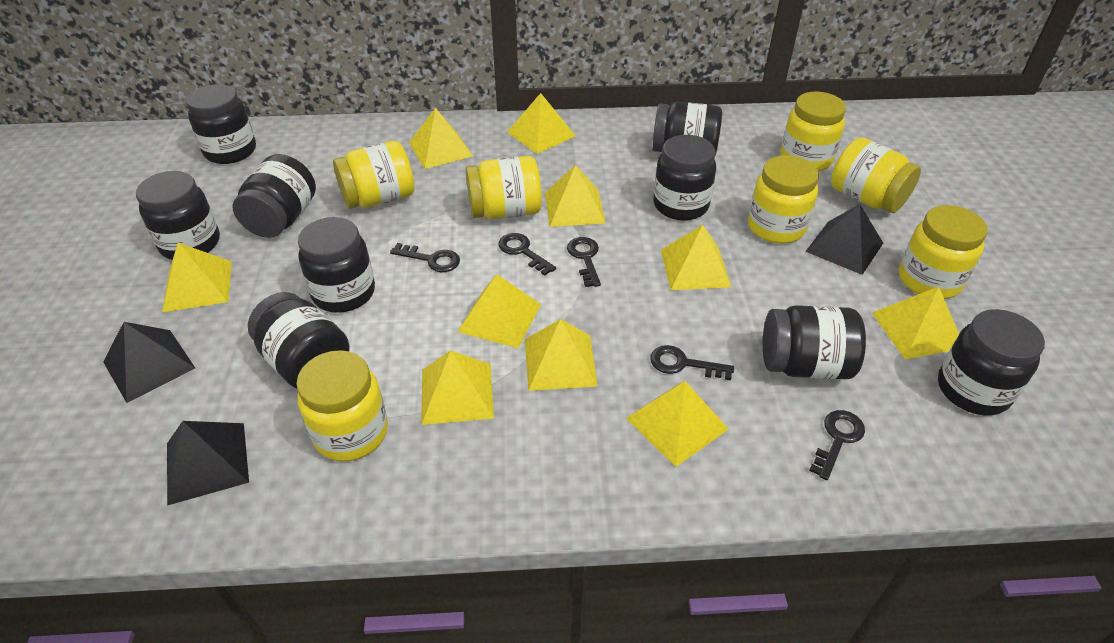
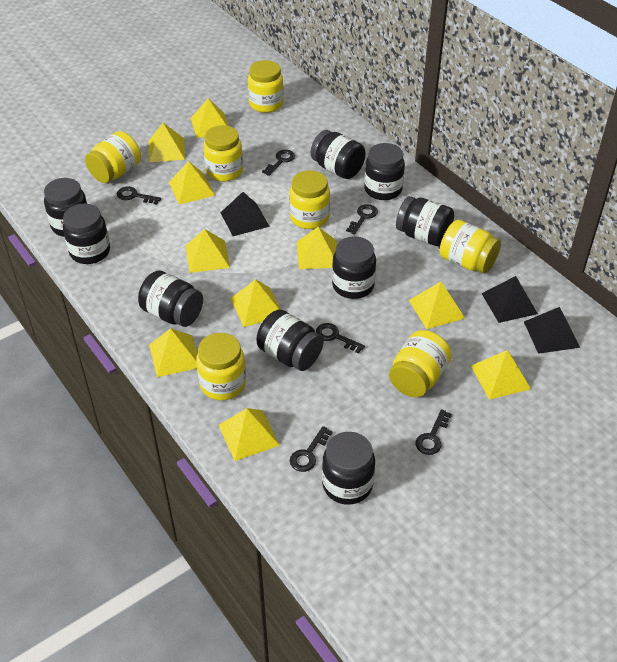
black key: 5 -> 6

